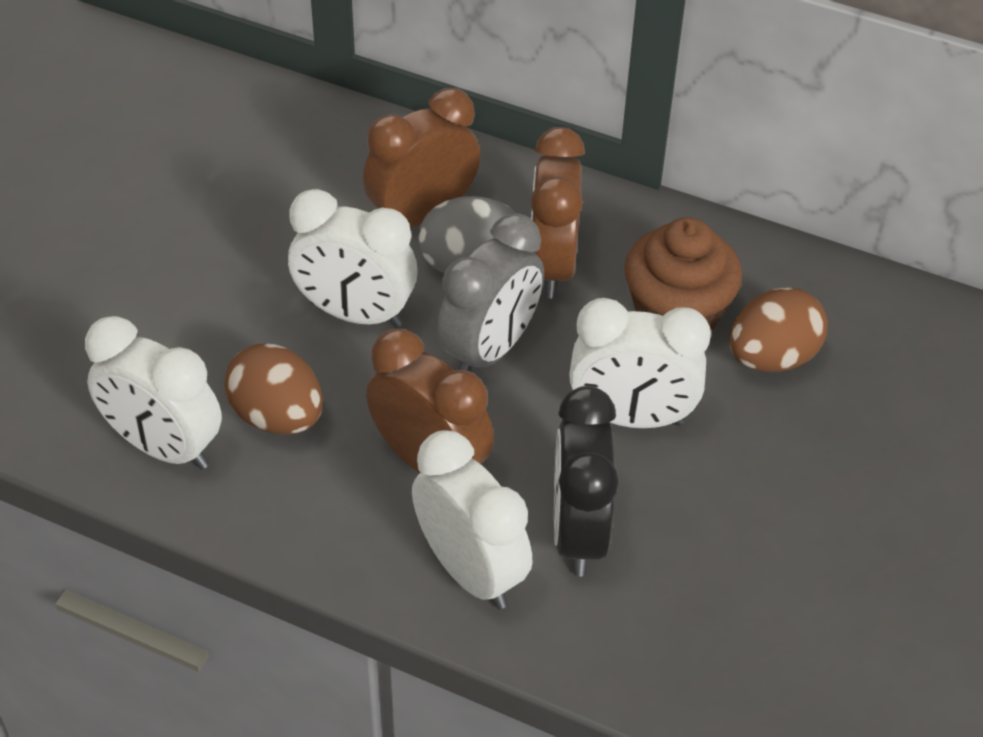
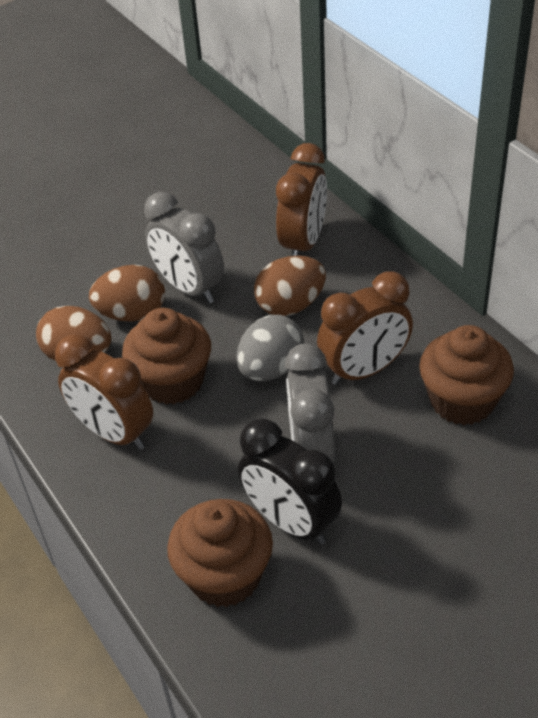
brown cupcake: 1 -> 3
brown egg: 2 -> 3
grey clock: 1 -> 2
white clock: 4 -> 0

